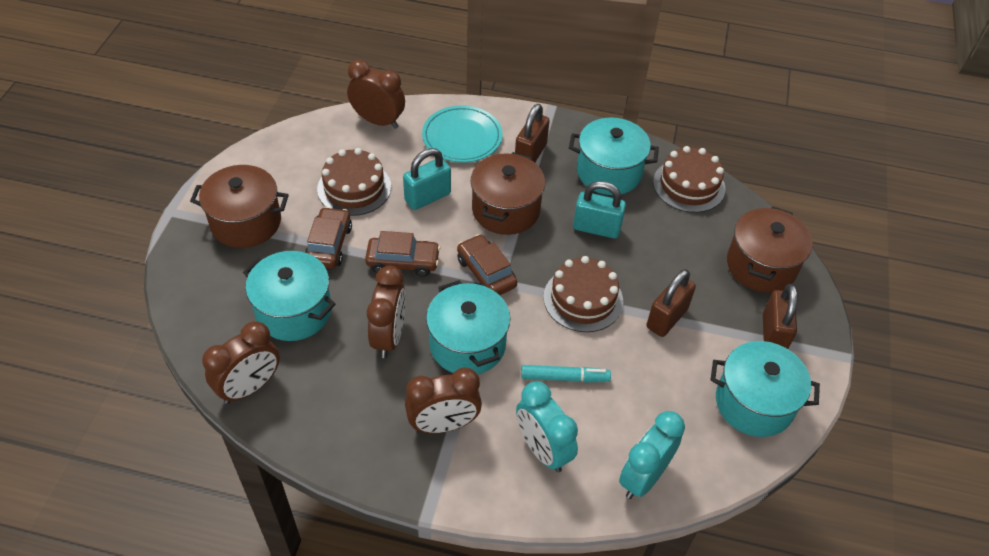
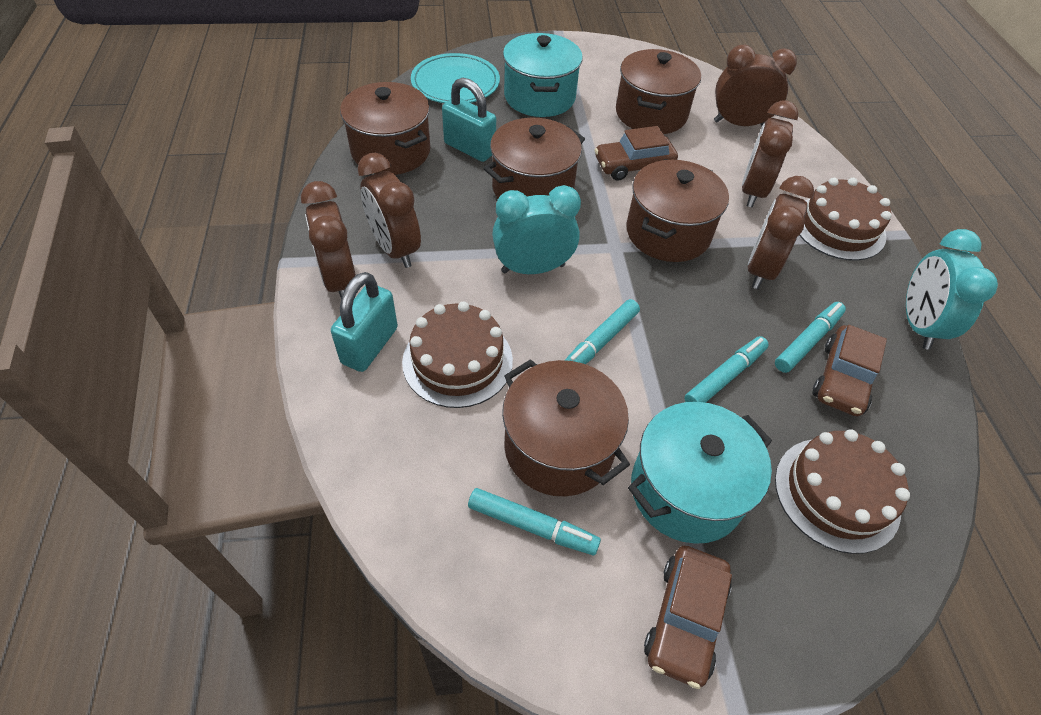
brown clock: 4 -> 5
brown padlock: 3 -> 0
brown pot: 3 -> 5
turquoise marker: 1 -> 4
turquoise pot: 4 -> 2

